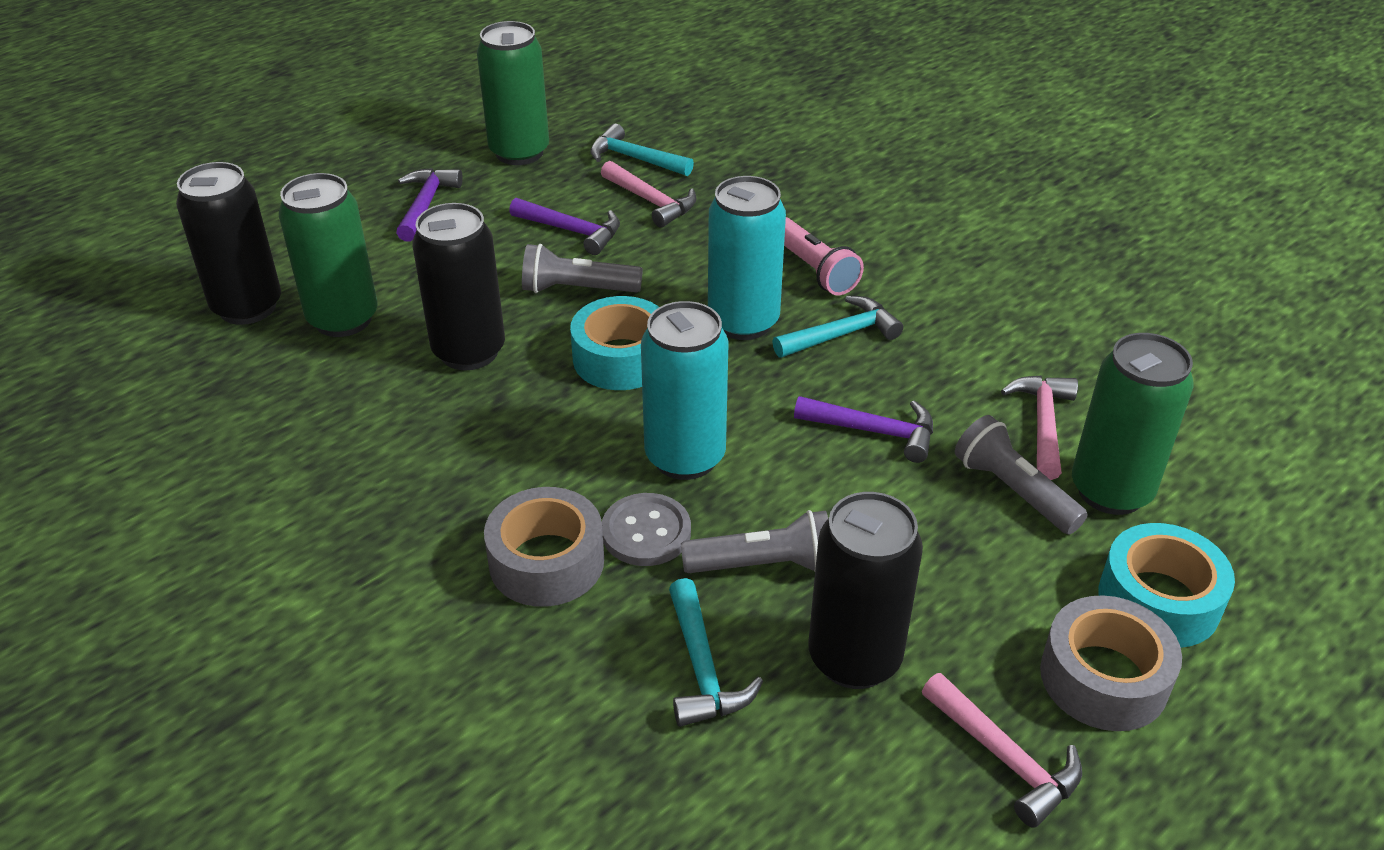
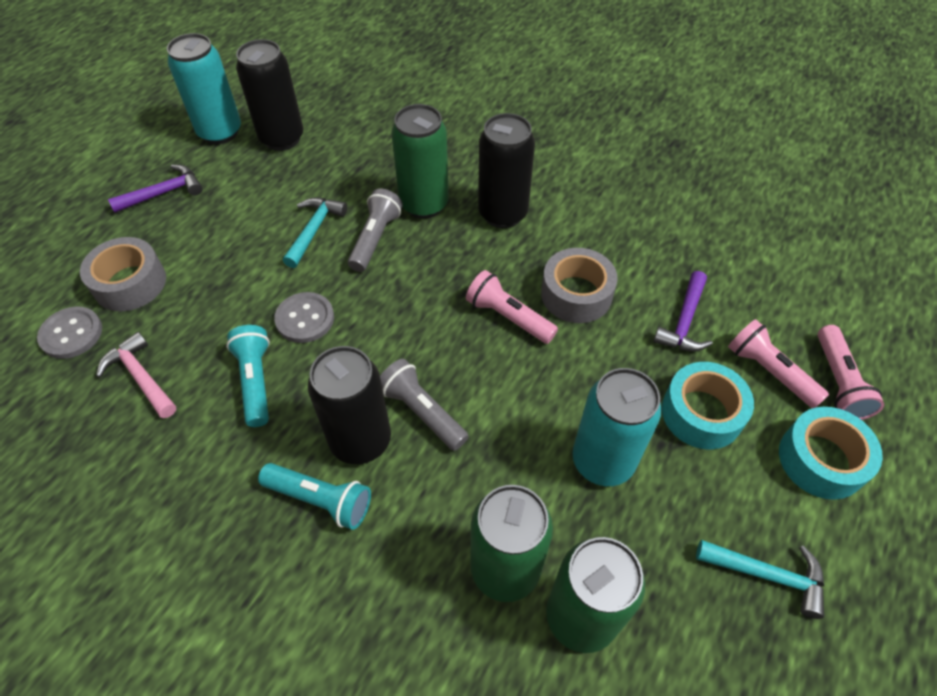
grey button: 1 -> 2
grey flashlight: 3 -> 2
pink flashlight: 1 -> 3
pink hammer: 3 -> 1
purple hammer: 3 -> 2
turquoise flashlight: 0 -> 2
turquoise hammer: 3 -> 2

